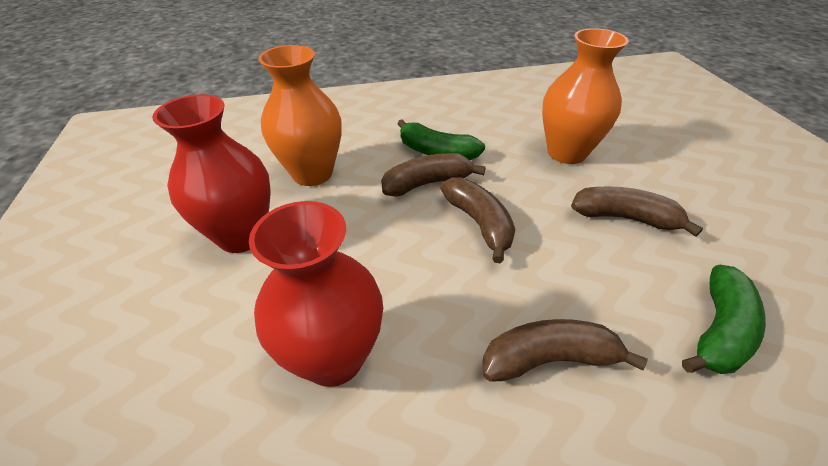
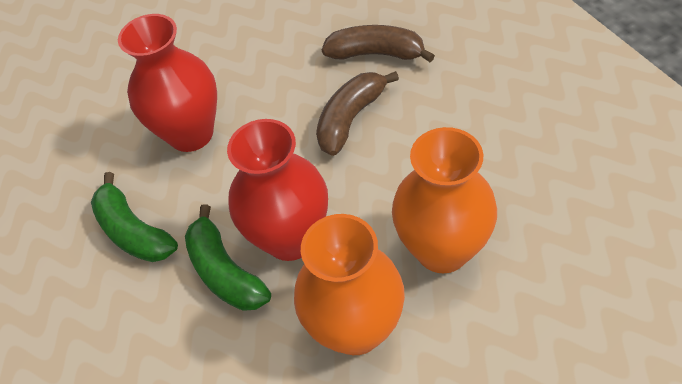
brown banana: 4 -> 2

